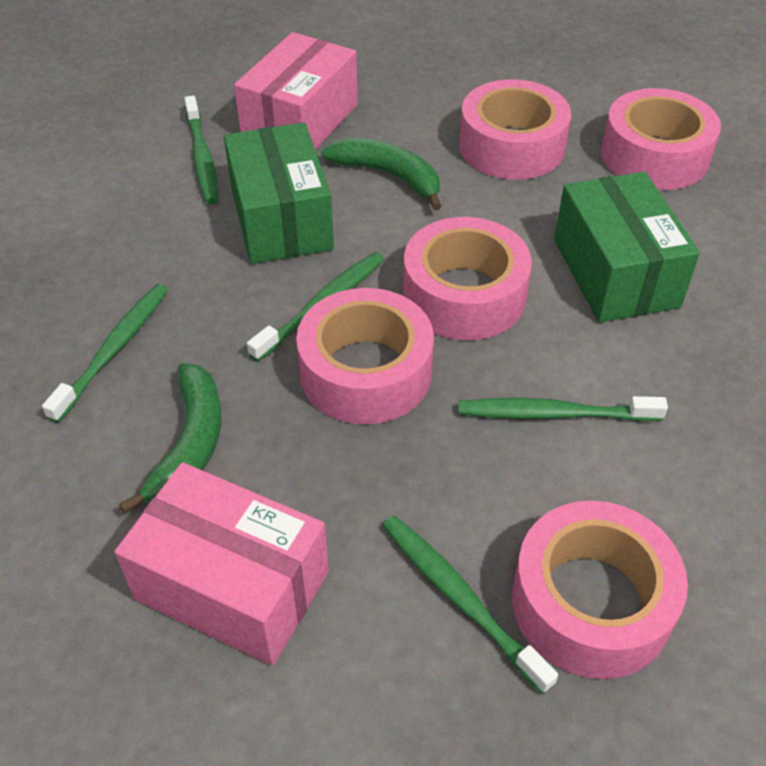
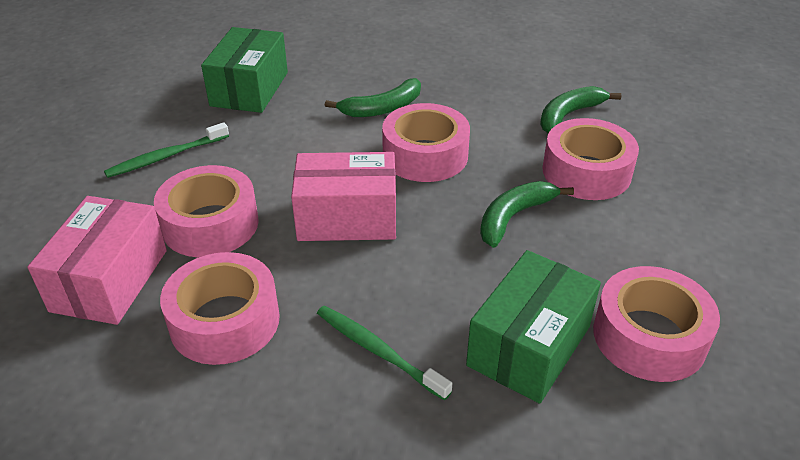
green banana: 2 -> 3
green toothbrush: 5 -> 2

